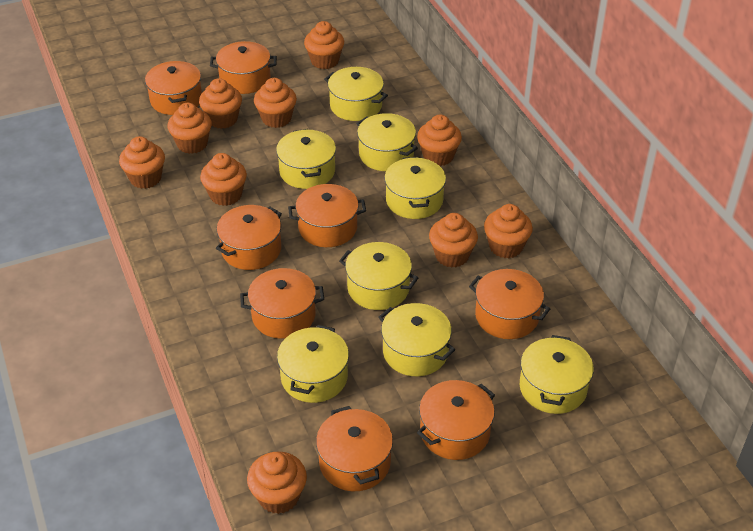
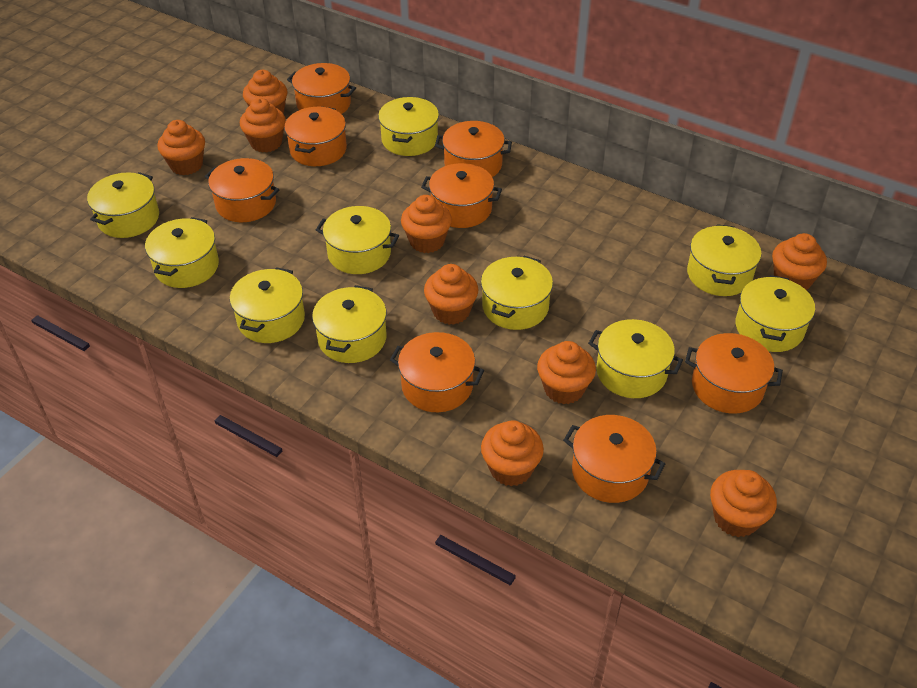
orange cupcake: 10 -> 9
yellow pot: 8 -> 10

